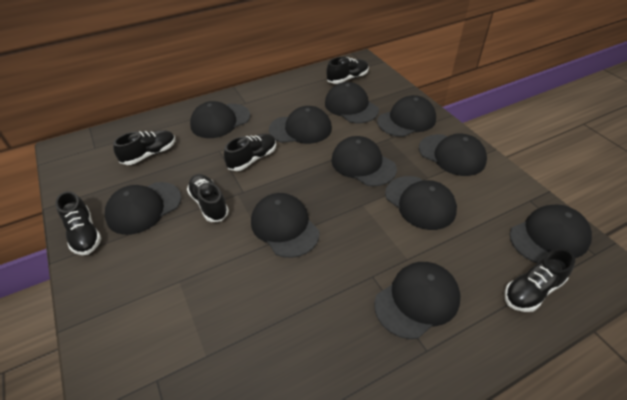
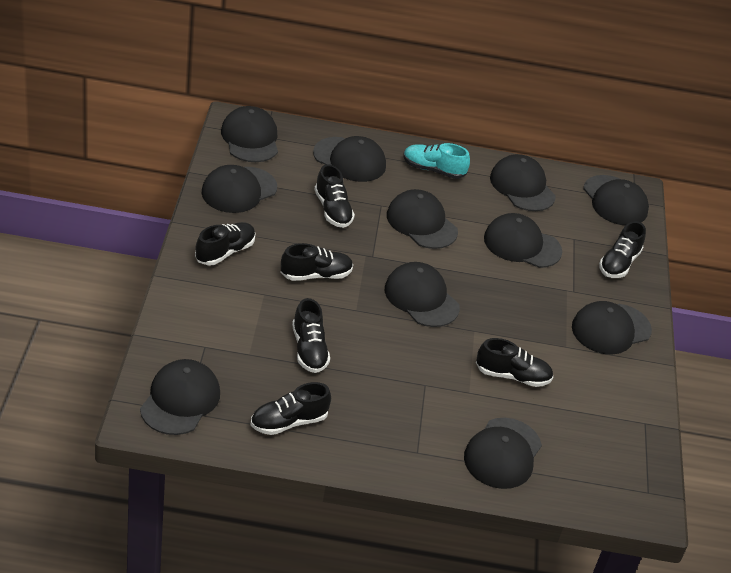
black shoe: 6 -> 7
turquoise shoe: 0 -> 1

